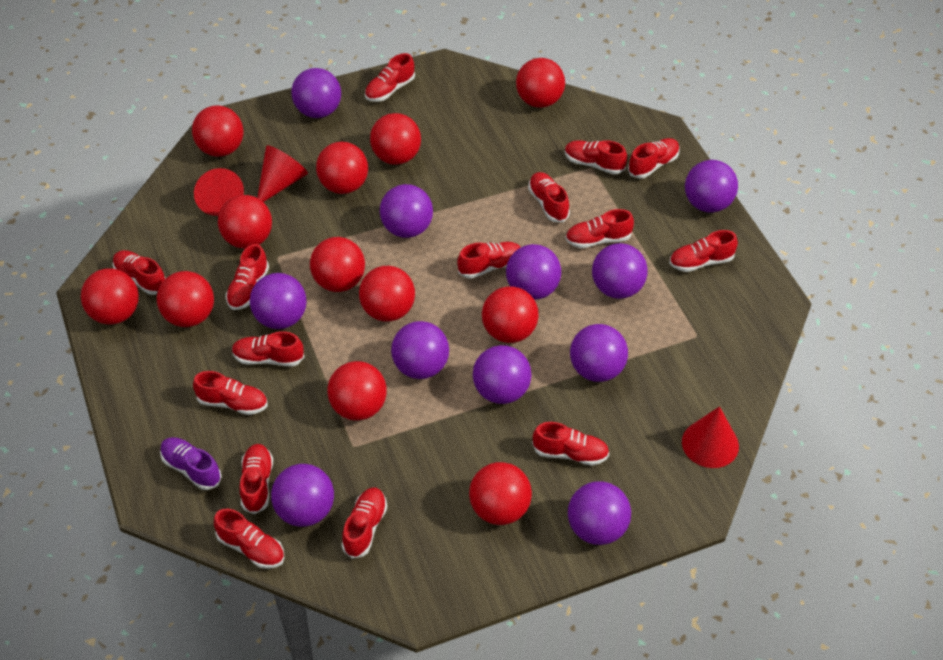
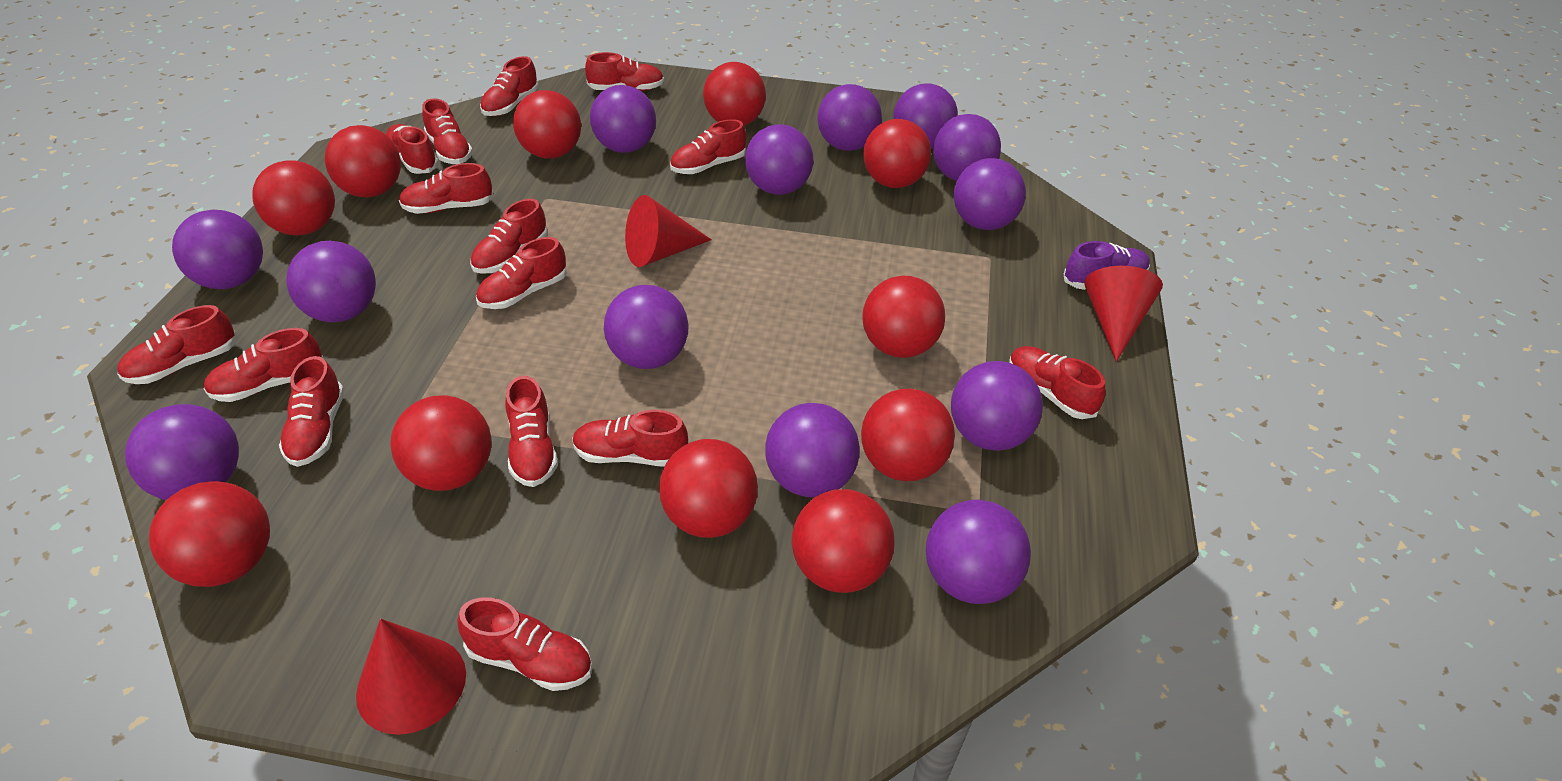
purple ball: 11 -> 13
red ball: 12 -> 11

